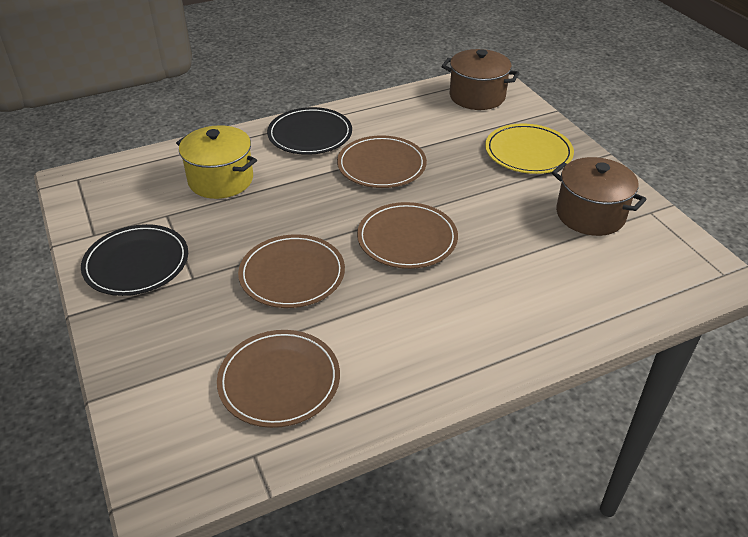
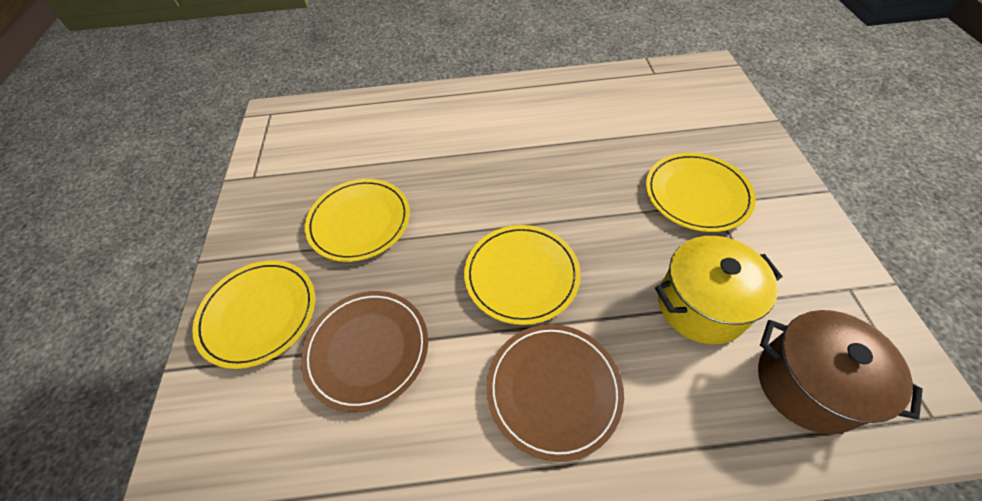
black plate: 2 -> 0
brown plate: 4 -> 2
brown pot: 2 -> 1
yellow plate: 1 -> 4

